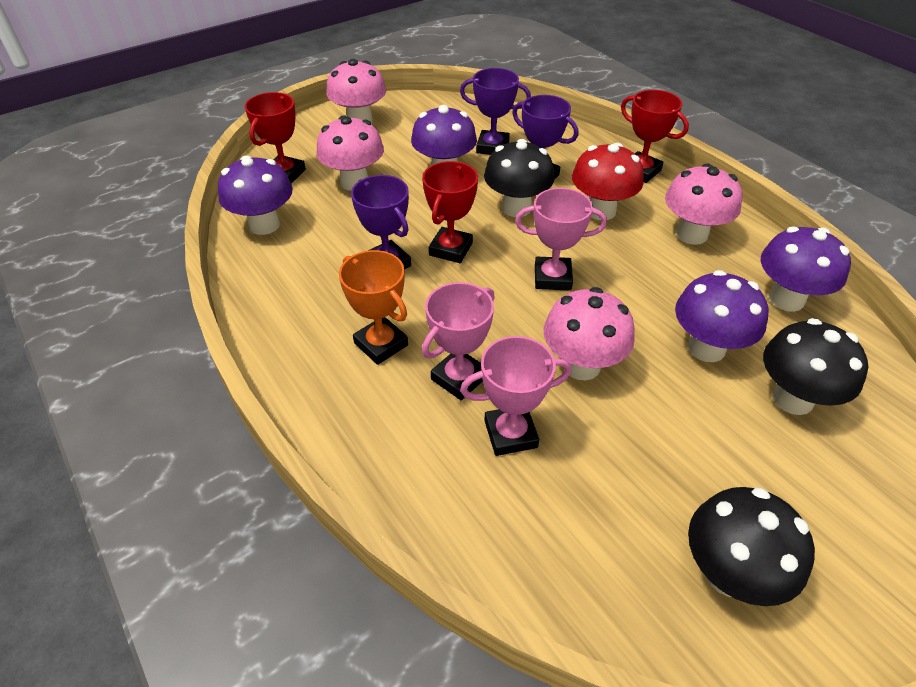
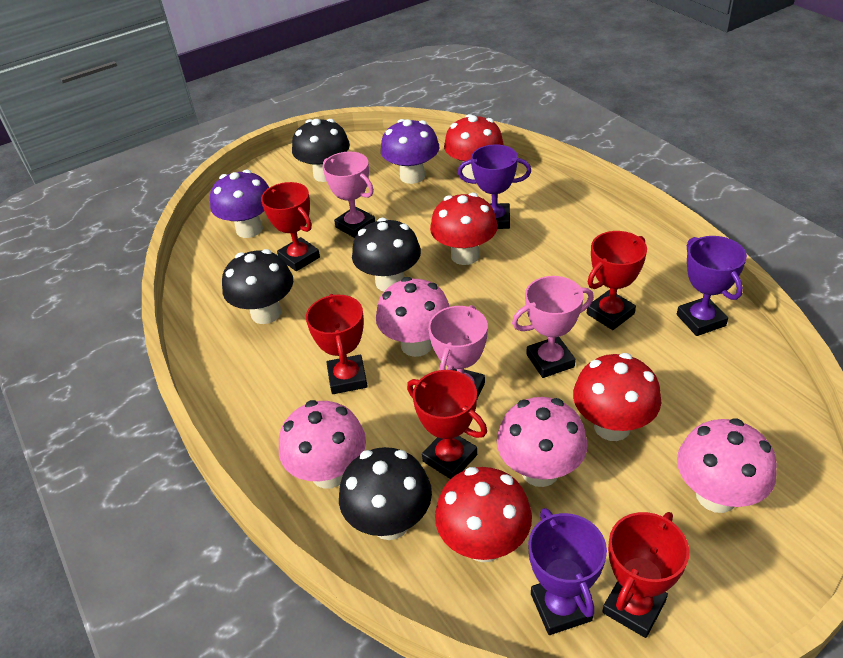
black mushroom: 3 -> 4
orange trophy: 1 -> 0
purple mushroom: 4 -> 2
red mushroom: 1 -> 4
red trophy: 3 -> 5

